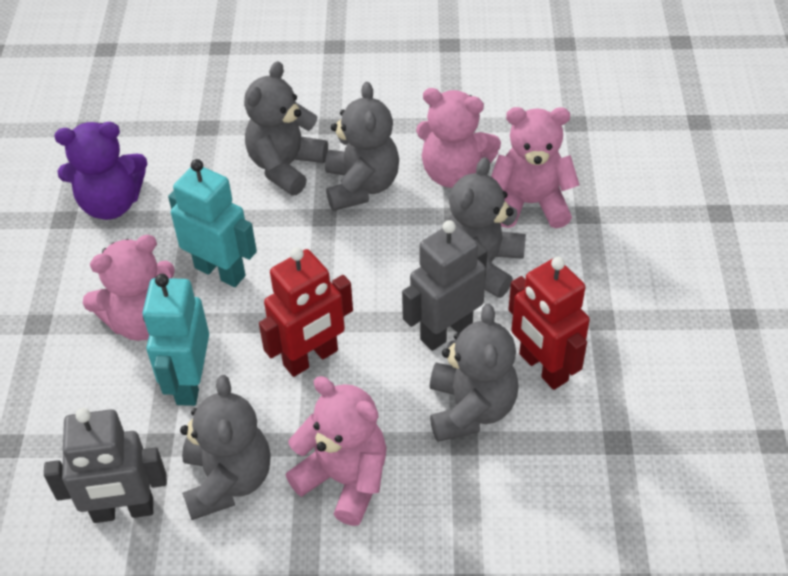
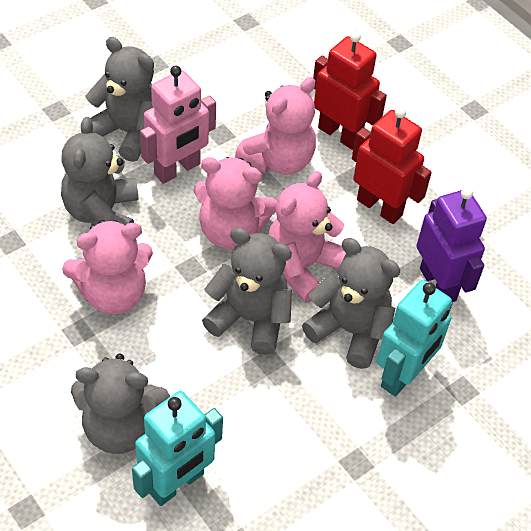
grey robot: 2 -> 0
pink robot: 0 -> 1
purple robot: 0 -> 1
purple teddy bear: 1 -> 0

